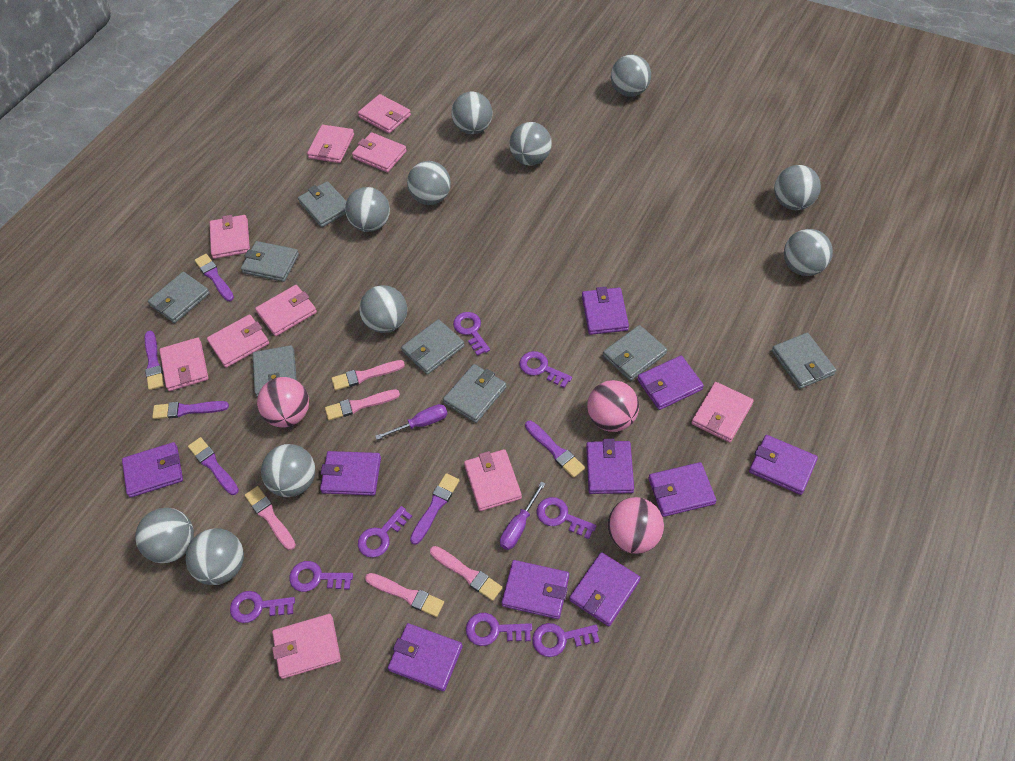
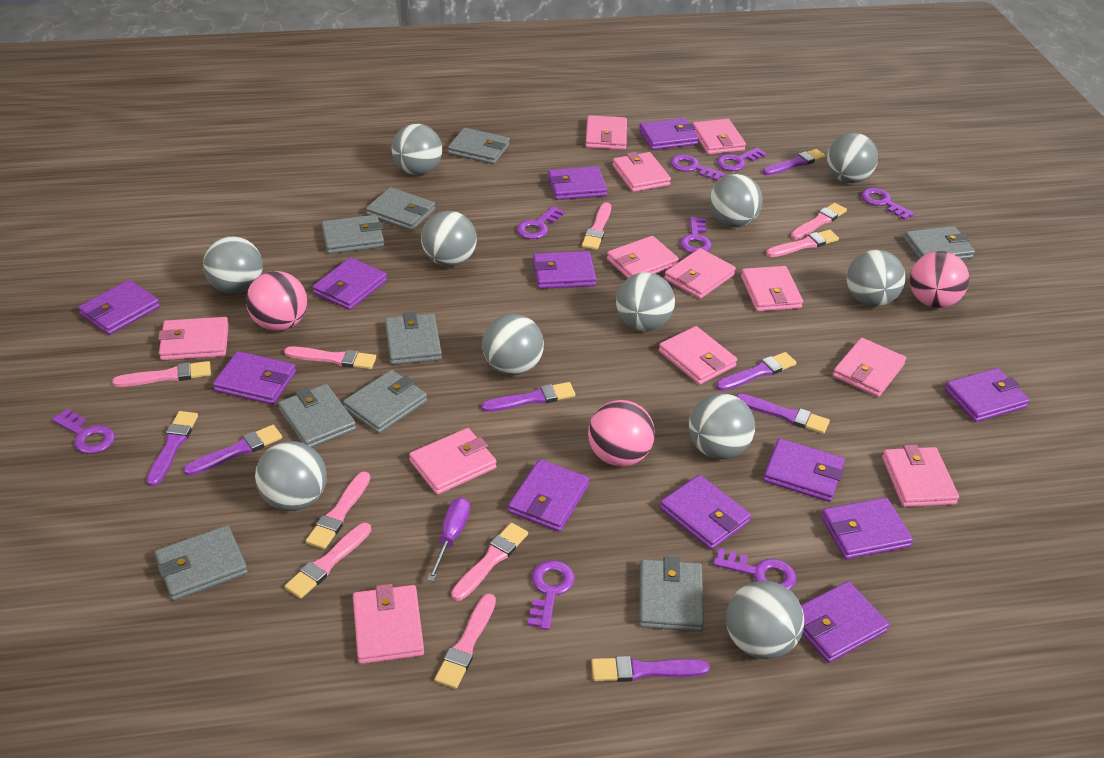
grey wallet: 8 -> 9
pink brush: 5 -> 9
pink wallet: 10 -> 12
purple brush: 6 -> 7
purple screwdriver: 2 -> 1
purple wallet: 10 -> 12

